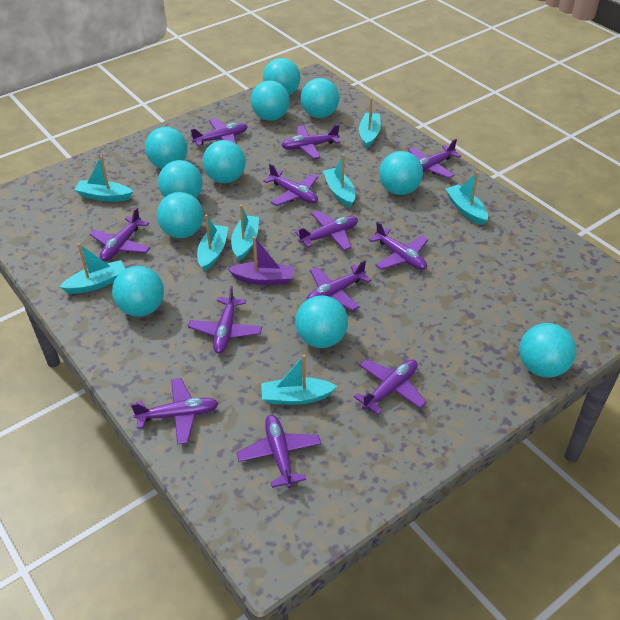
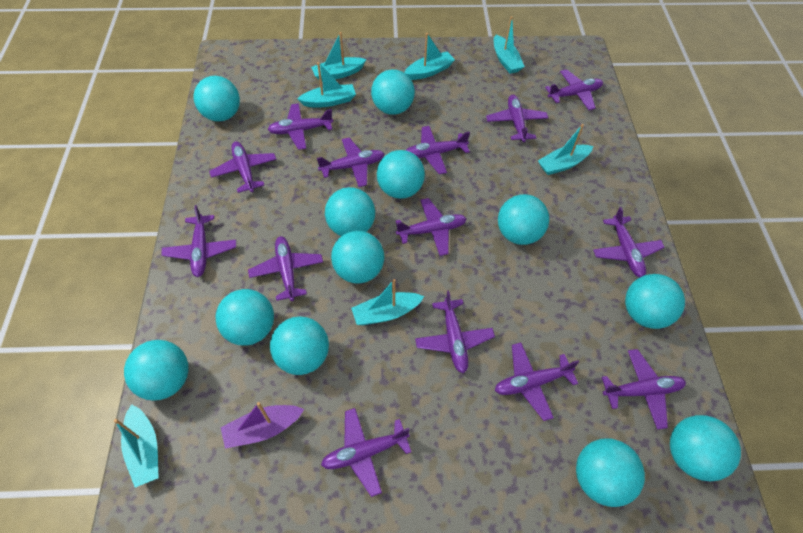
purple plane: 12 -> 14
turquoise ball: 11 -> 12
turquoise boat: 8 -> 7

